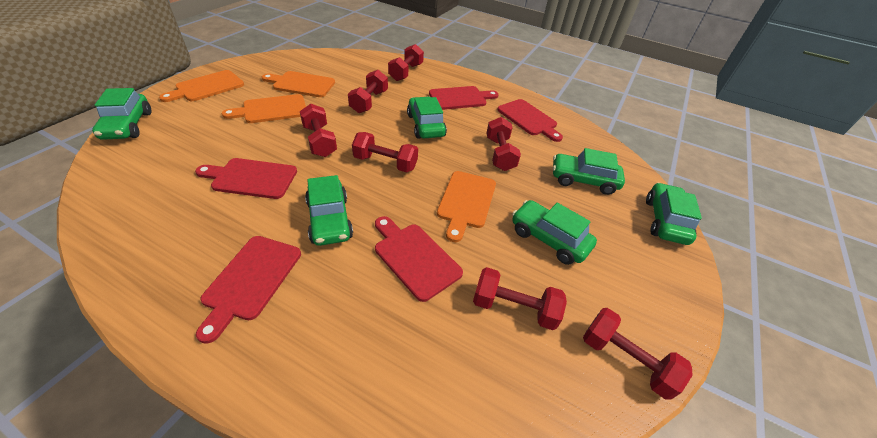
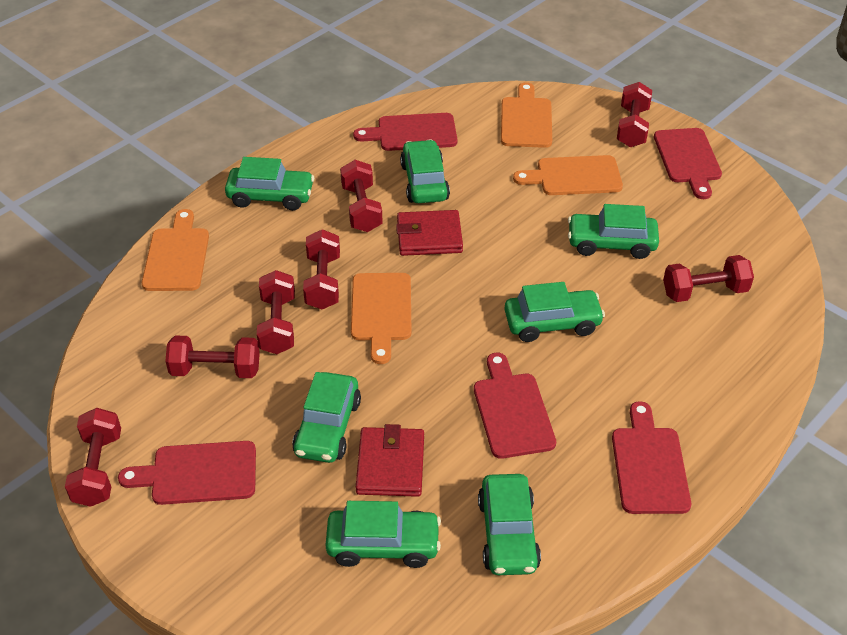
green car: 6 -> 7
red wallet: 0 -> 2

